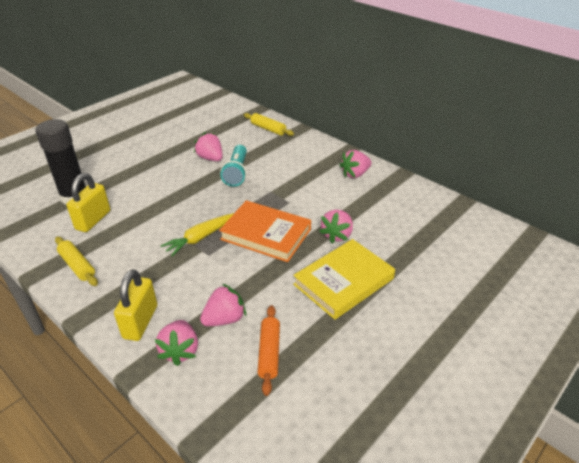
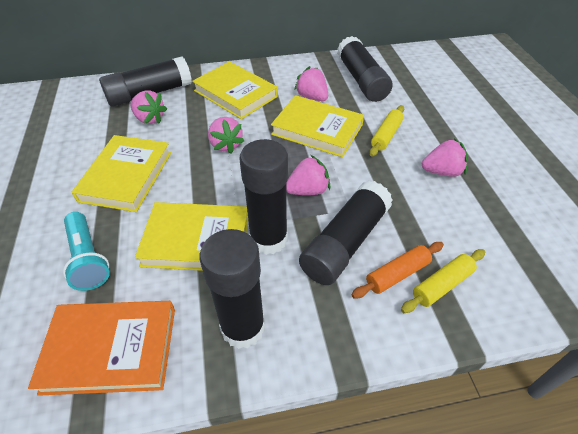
black glue stick: 1 -> 5
yellow book: 1 -> 4
yellow carrot: 1 -> 0
yellow padlock: 2 -> 0

